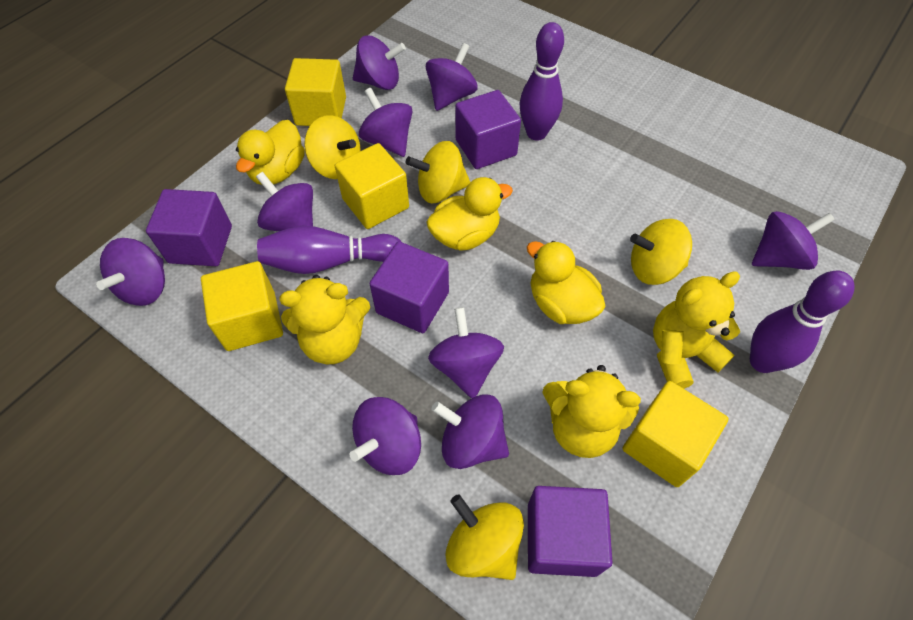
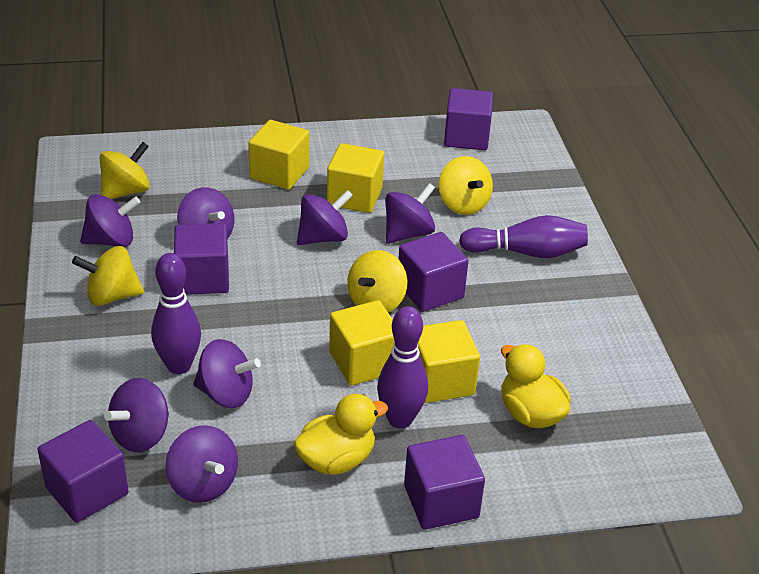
purple cube: 4 -> 5
purple spinning top: 9 -> 7
yellow duck: 3 -> 2
yellow teddy bear: 3 -> 0

